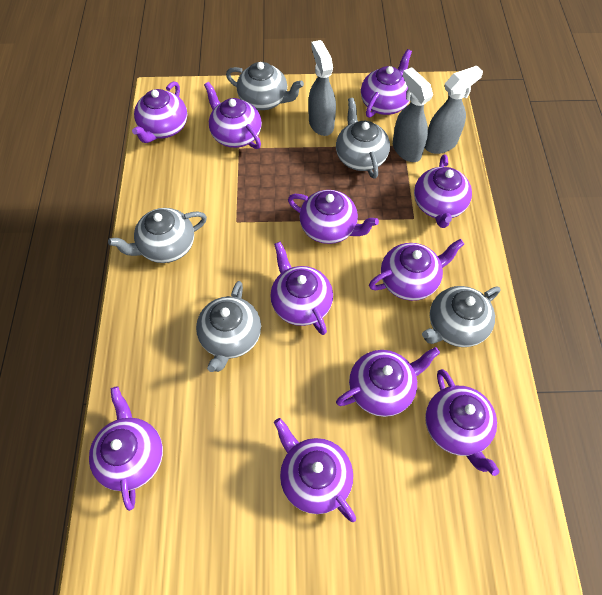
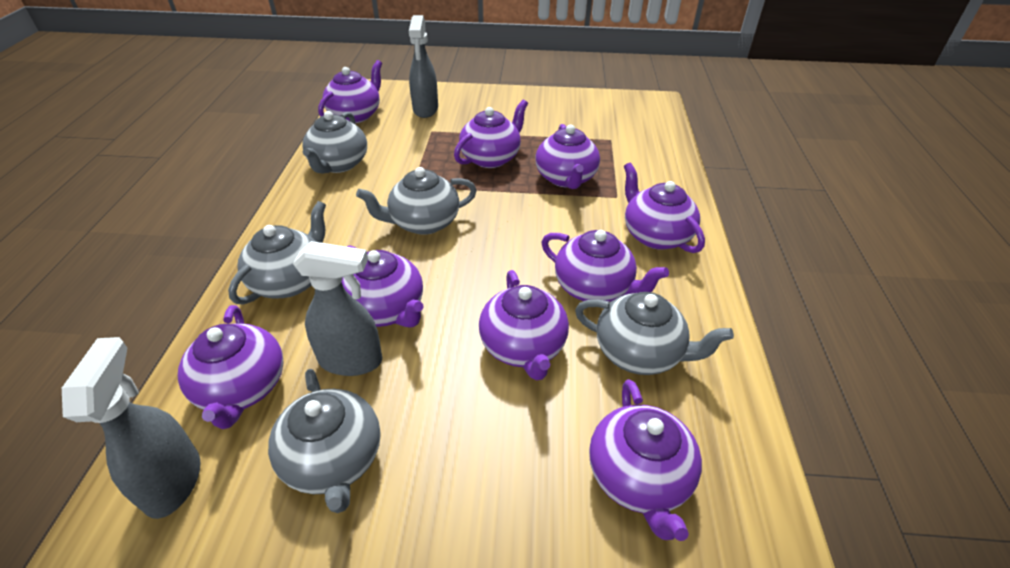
purple teapot: 11 -> 9

